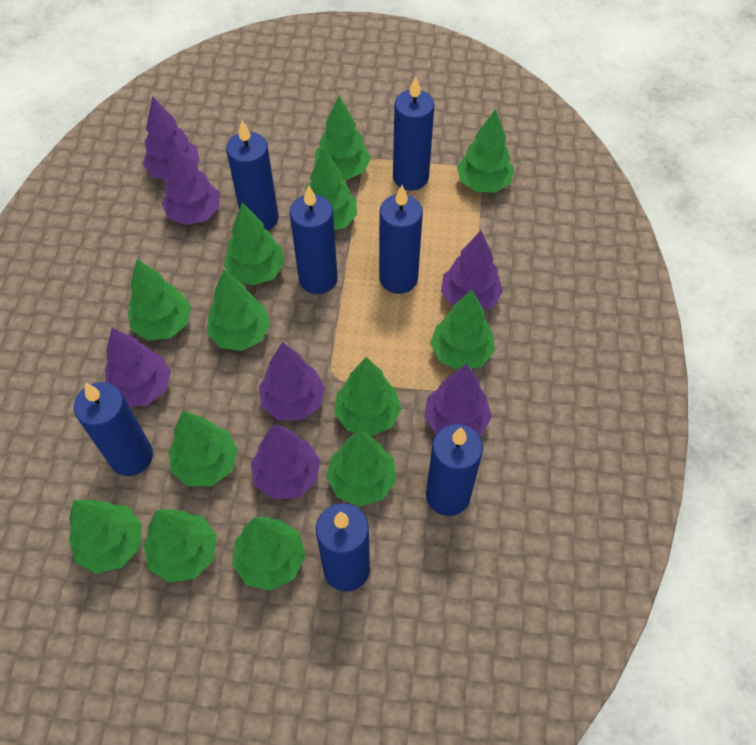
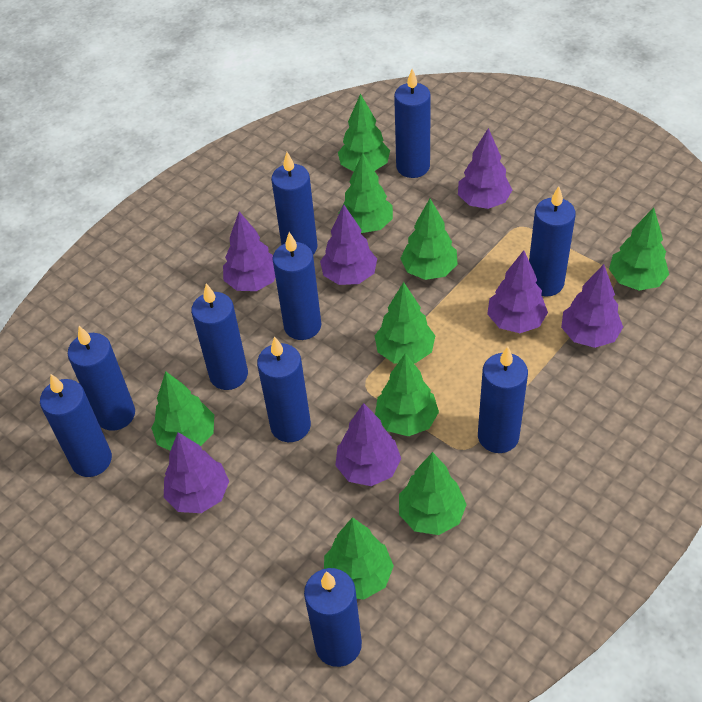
blue candle: 7 -> 10
green tree: 13 -> 9

